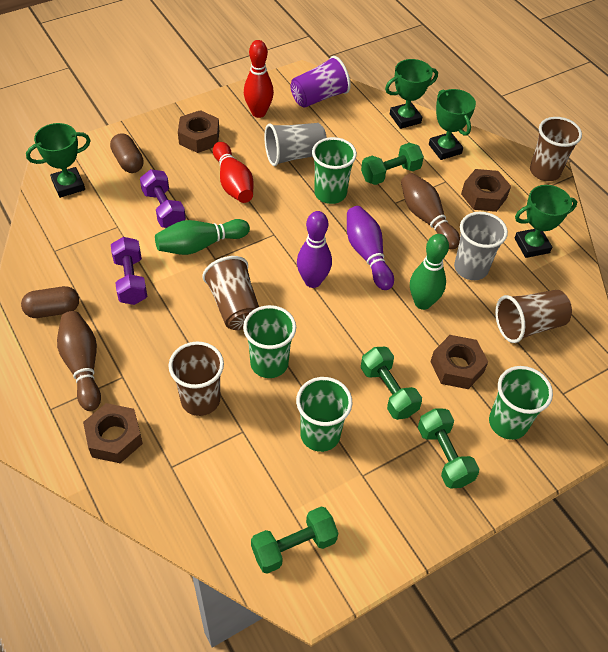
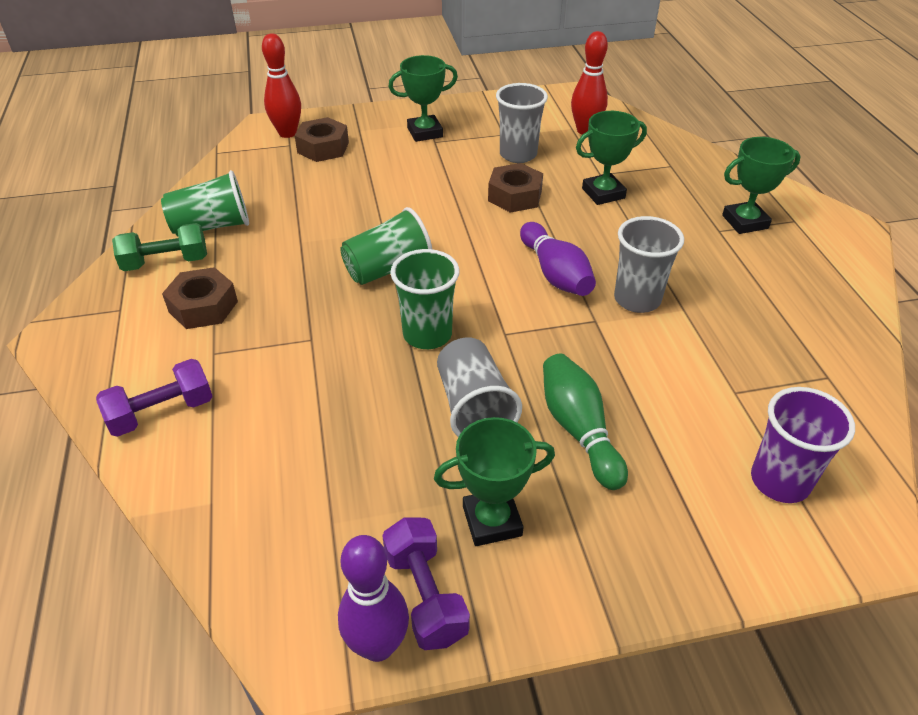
brown bowling pin: 2 -> 0
brown capsule: 2 -> 0
brown cup: 4 -> 0
brown nut: 4 -> 3
green bowling pin: 2 -> 1
green cup: 4 -> 3
green dumbbell: 4 -> 1
grey cup: 2 -> 3

